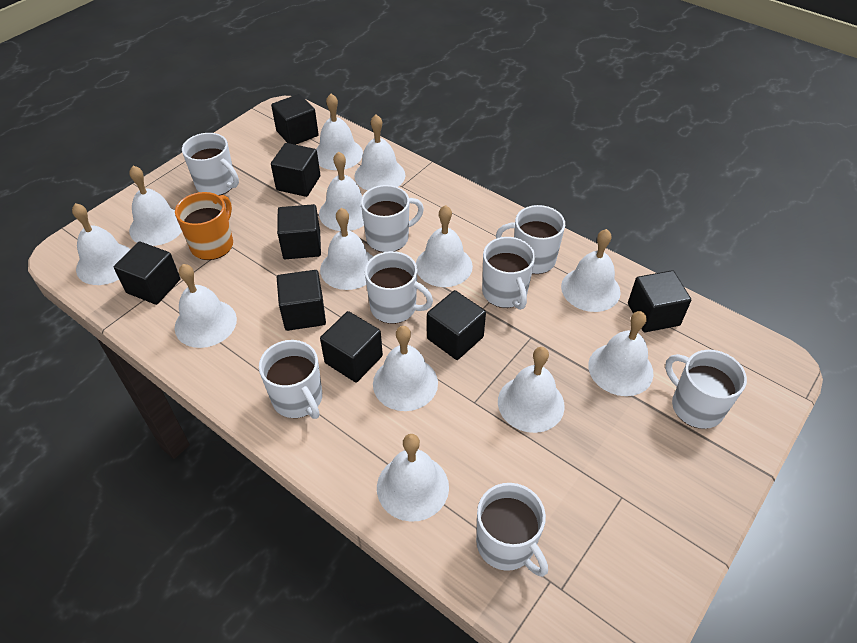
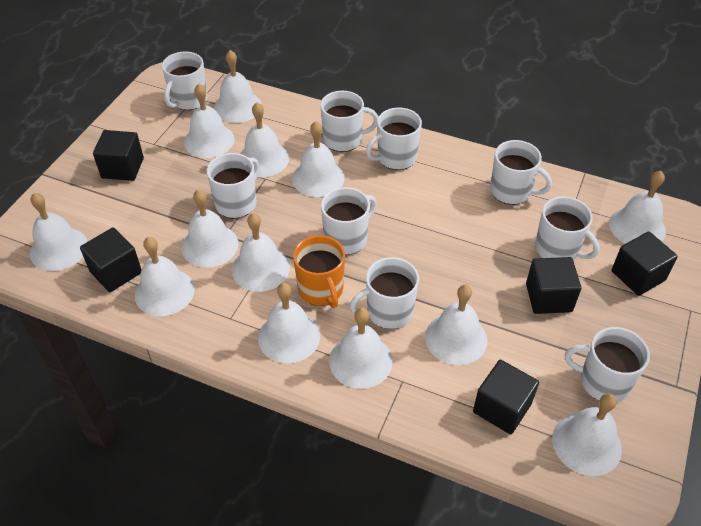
black cube: 8 -> 5
white mug: 8 -> 9

